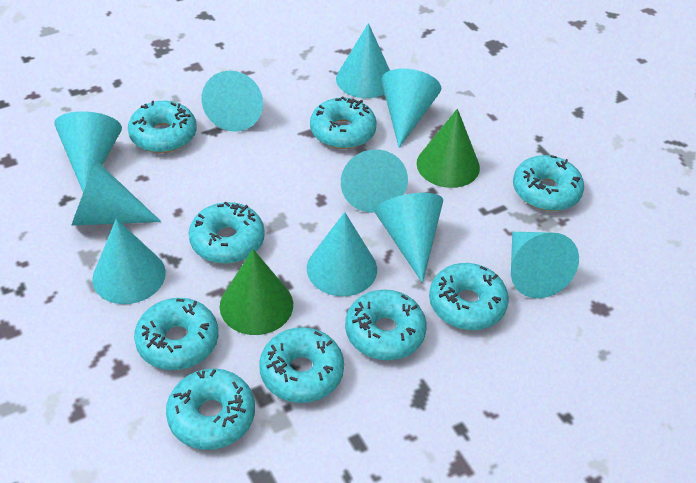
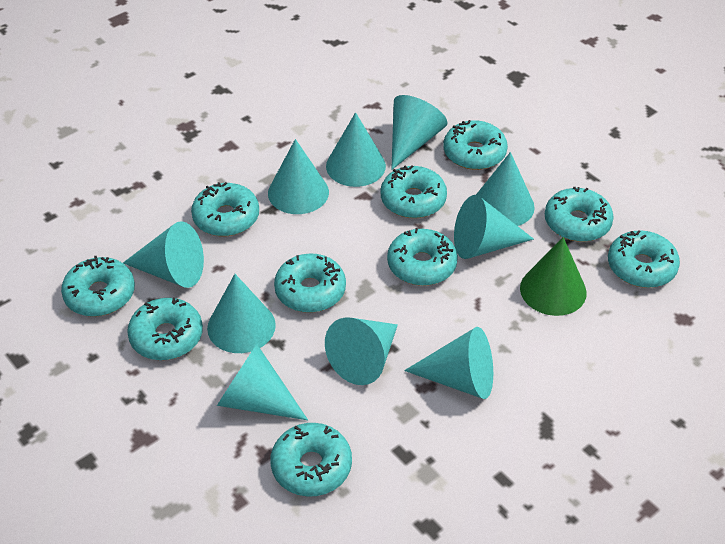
green cone: 2 -> 1
turquoise donut: 9 -> 10

